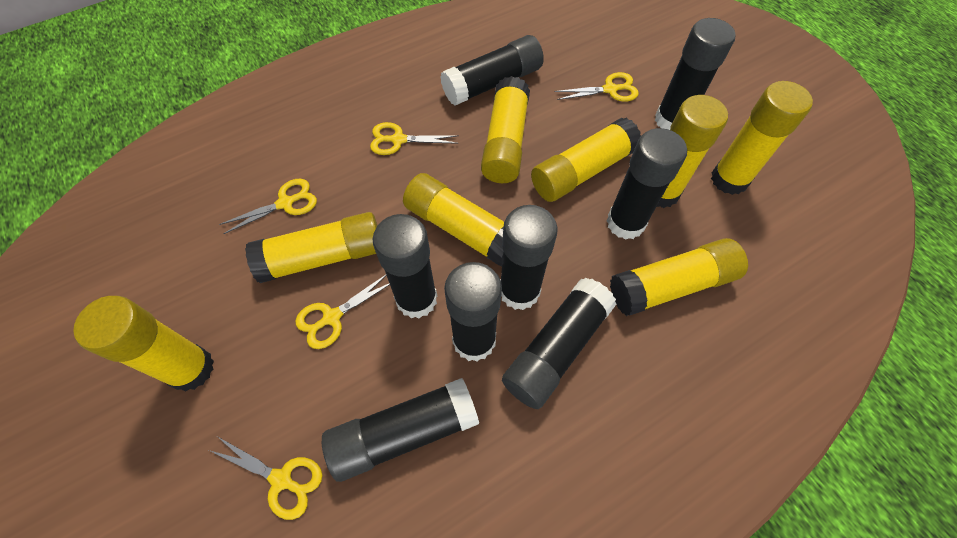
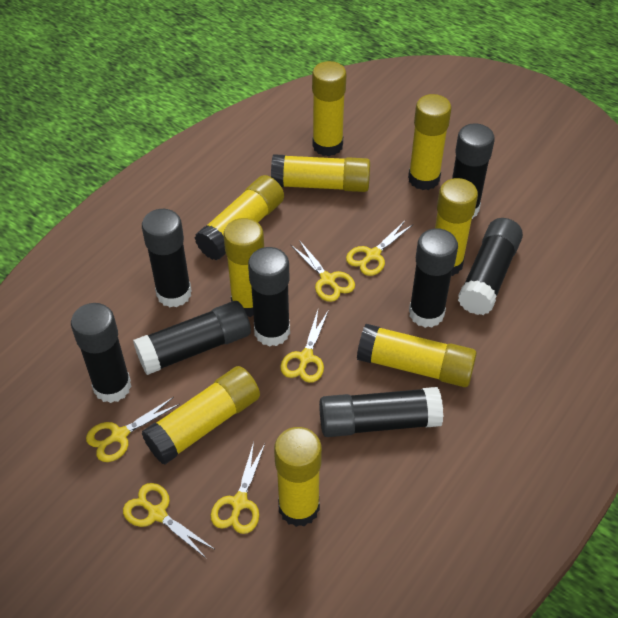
yellow glue stick: 8 -> 9
yellow scissors: 5 -> 6

